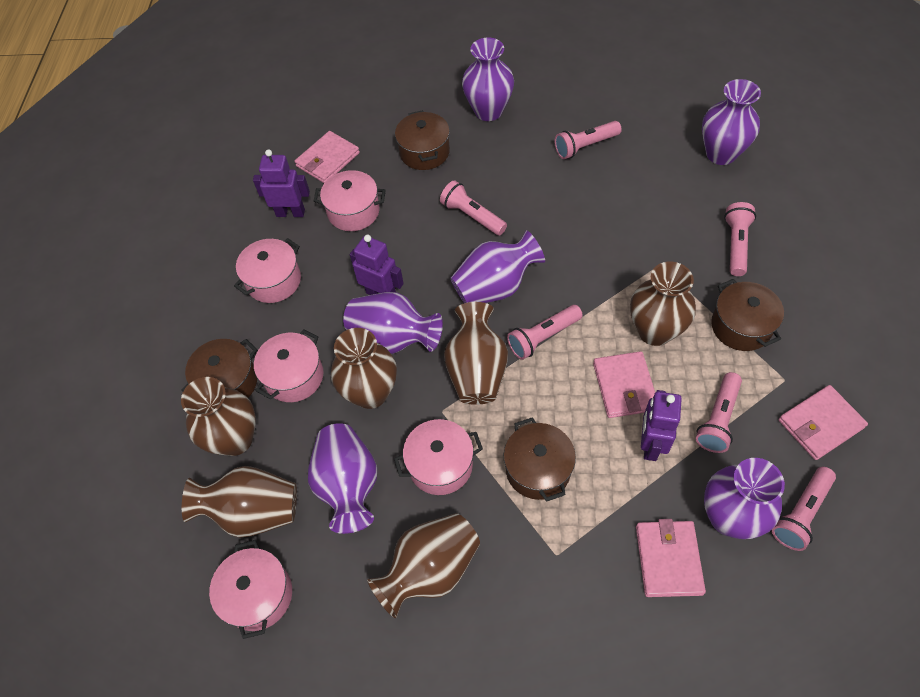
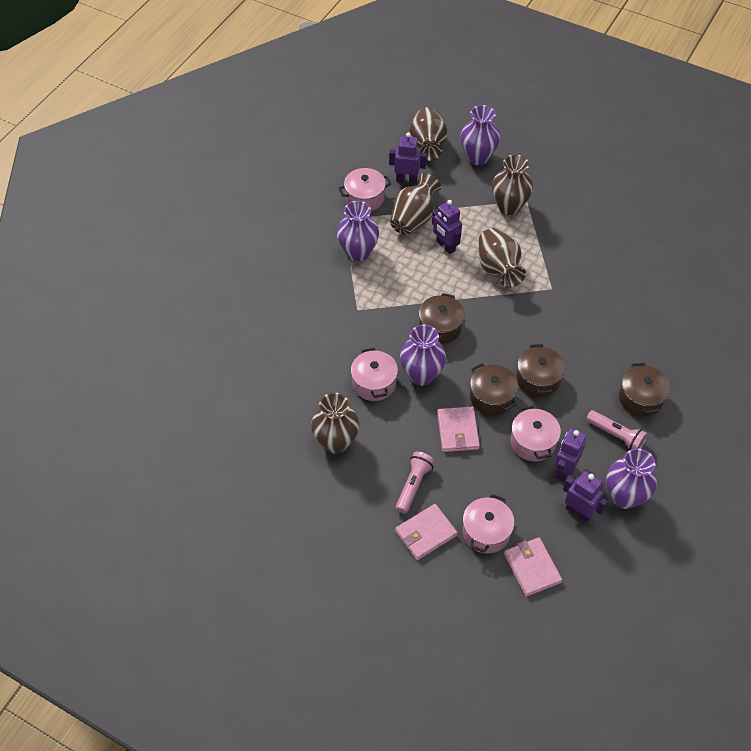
brown vase: 6 -> 5
pink flashlight: 6 -> 2
pink pot: 5 -> 4
pink wallet: 4 -> 3
purple robot: 3 -> 4
purple vase: 6 -> 4

